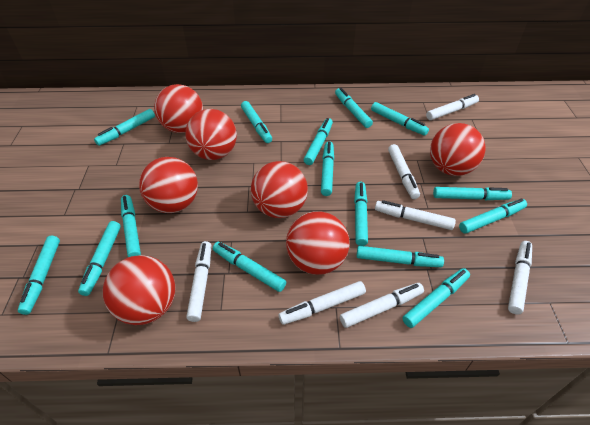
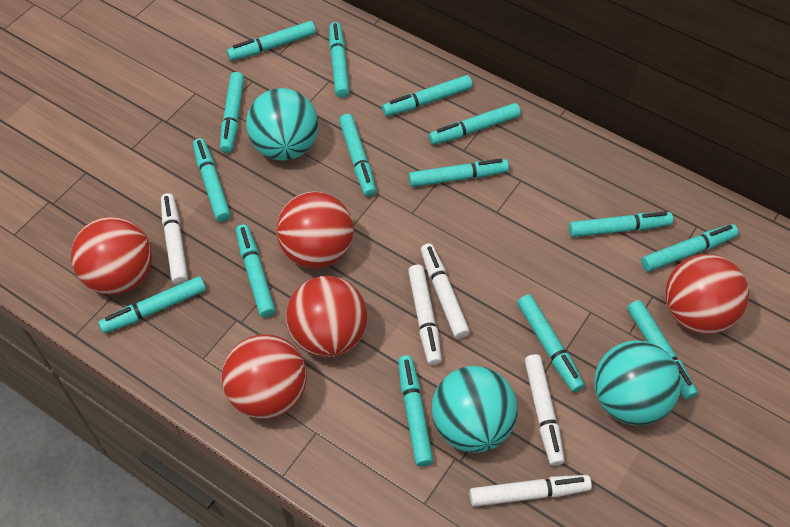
red ball: 7 -> 5
turquoise ball: 0 -> 3
white marker: 7 -> 5

